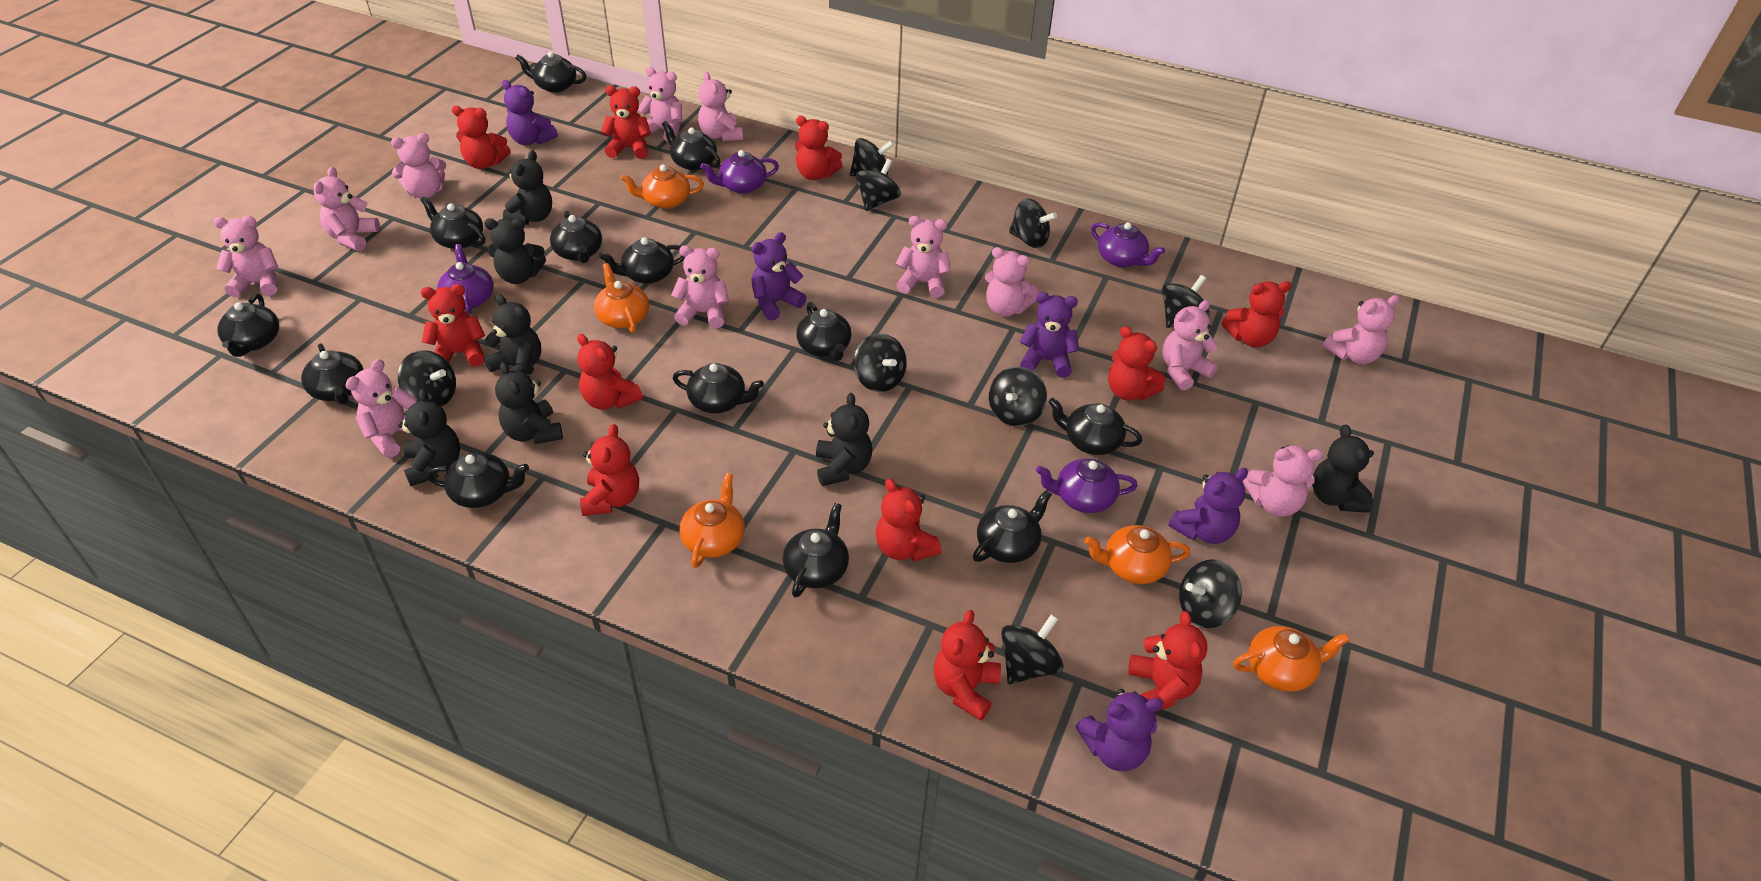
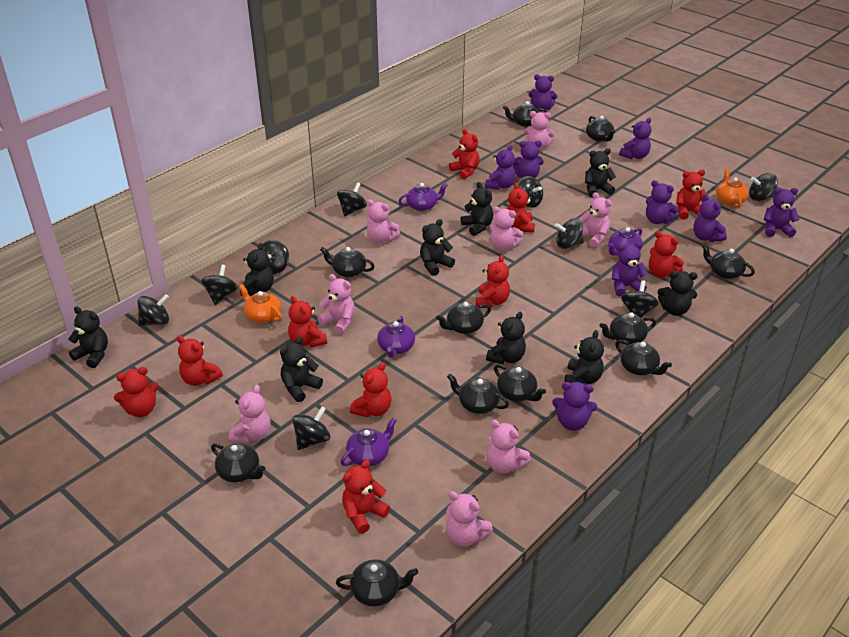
black teapot: 13 -> 11
black teddy bear: 7 -> 9
orange teapot: 5 -> 2
pink teddy bear: 12 -> 8
purple teddy bear: 5 -> 9
red teddy bear: 11 -> 10

